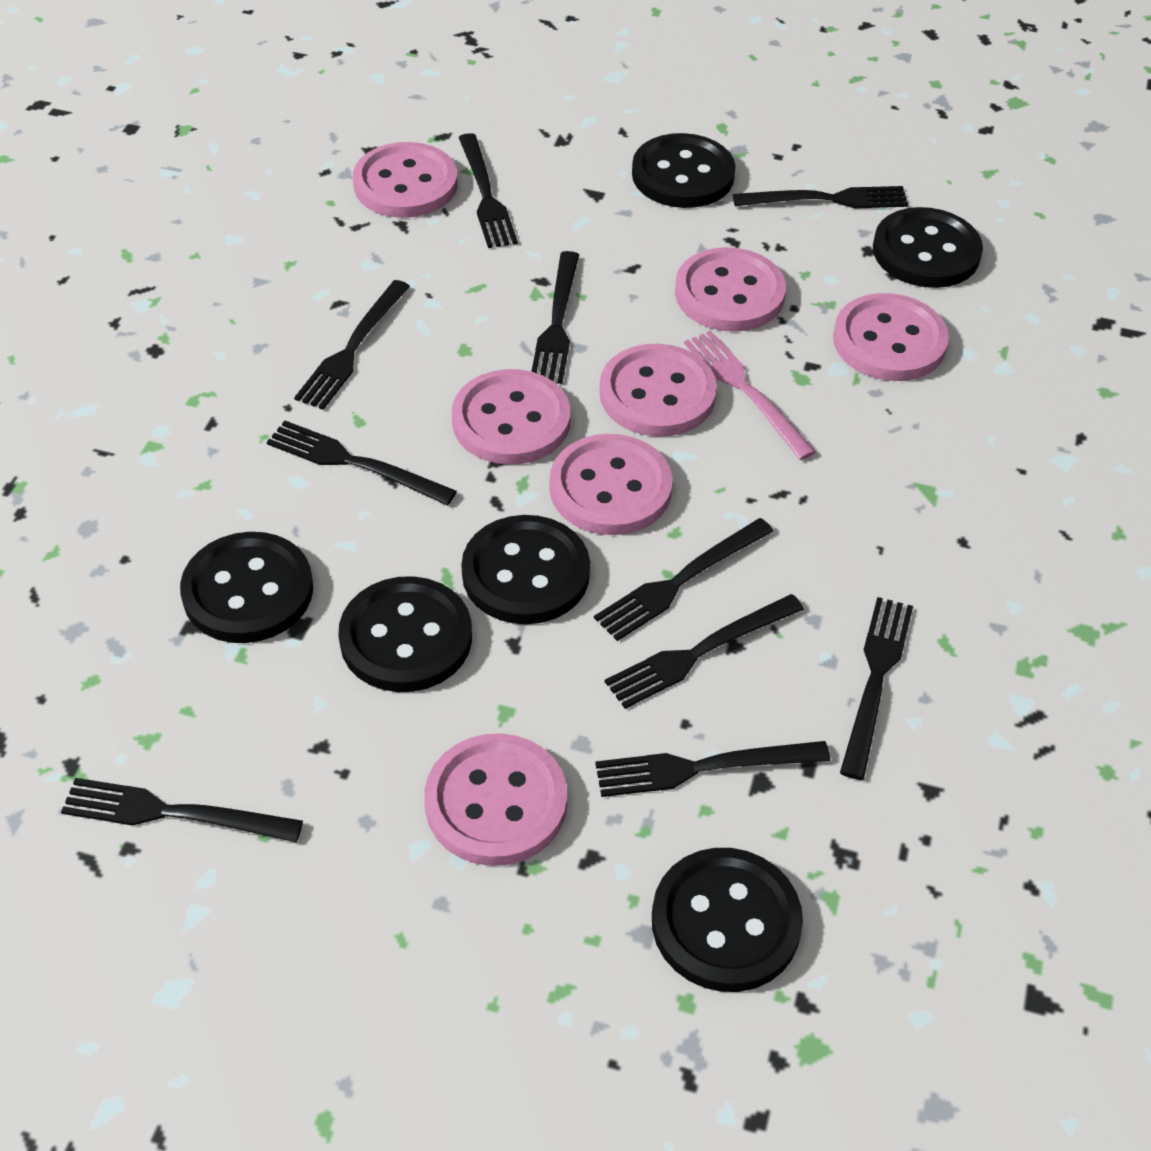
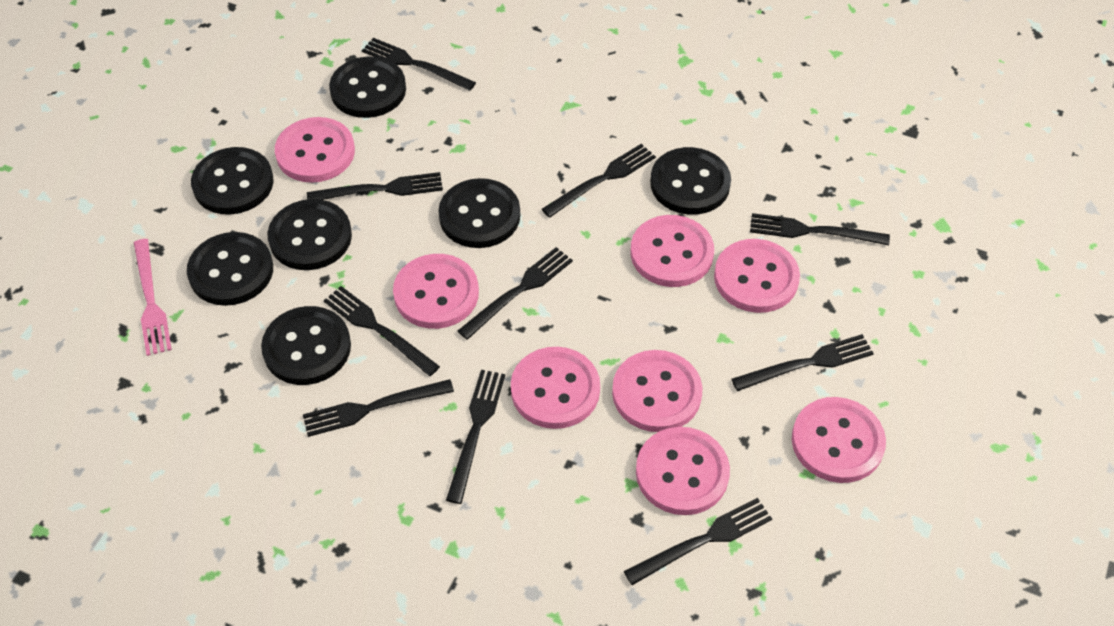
black button: 6 -> 7
pink button: 7 -> 8

